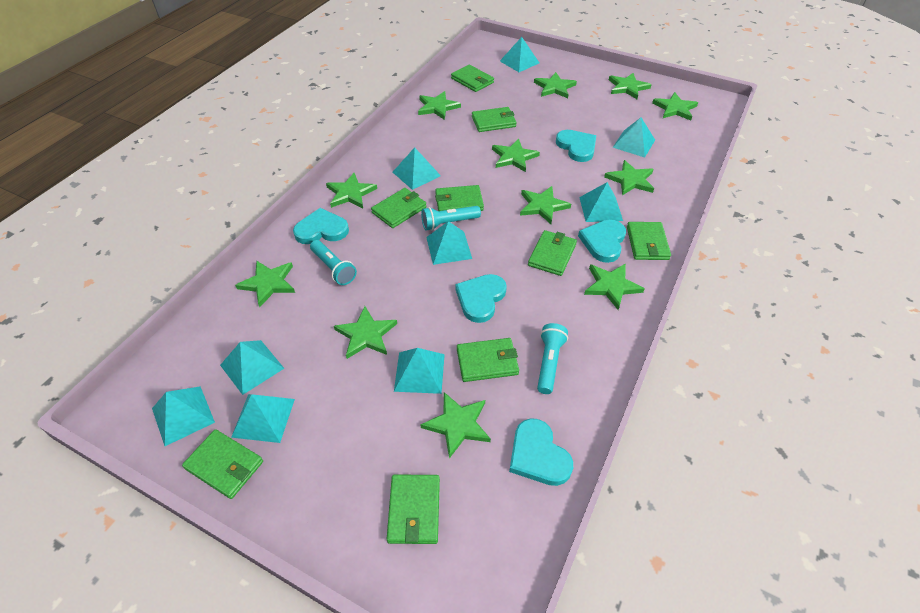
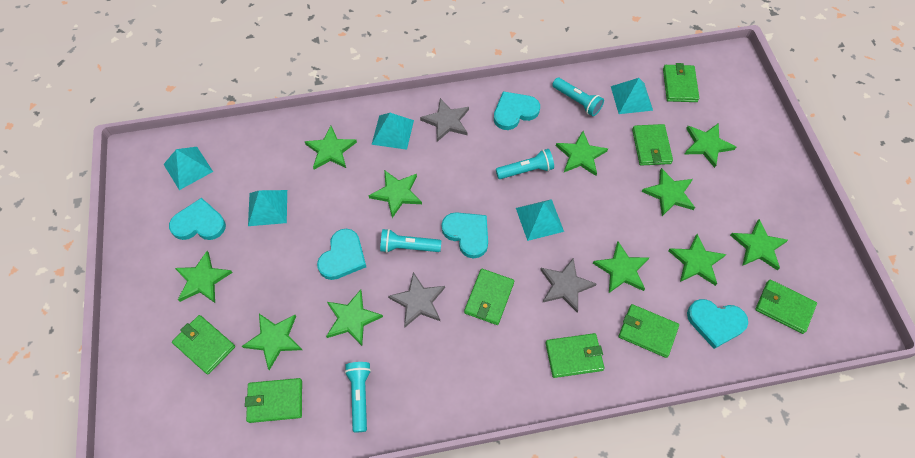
green star: 12 -> 11
green wallet: 9 -> 8
grey star: 0 -> 3
turquoise flashlight: 3 -> 4
turquoise pyramid: 9 -> 5

